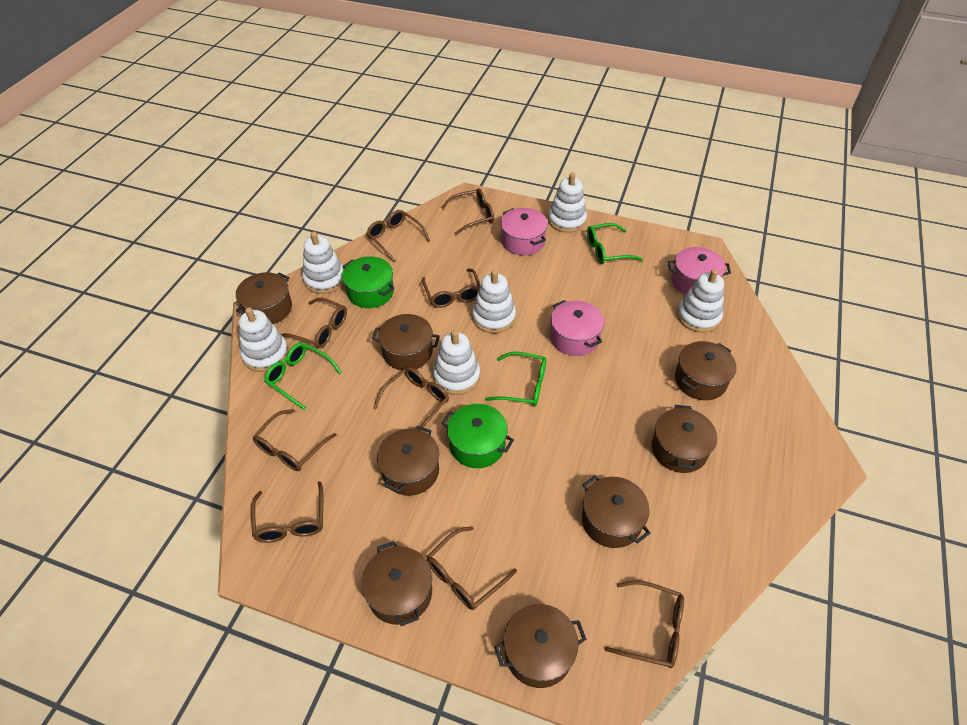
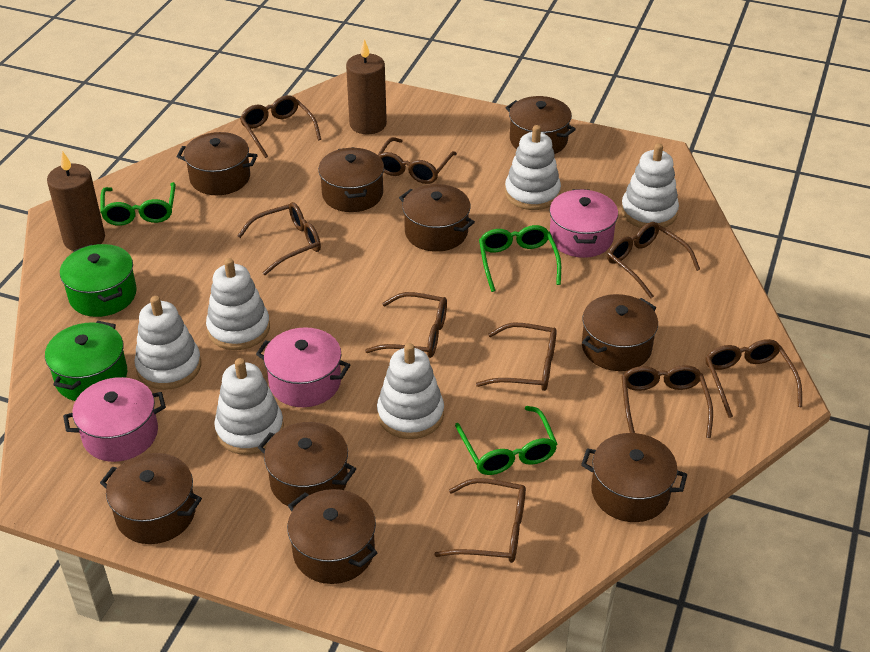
brown candle: 0 -> 2
brown pot: 8 -> 9

